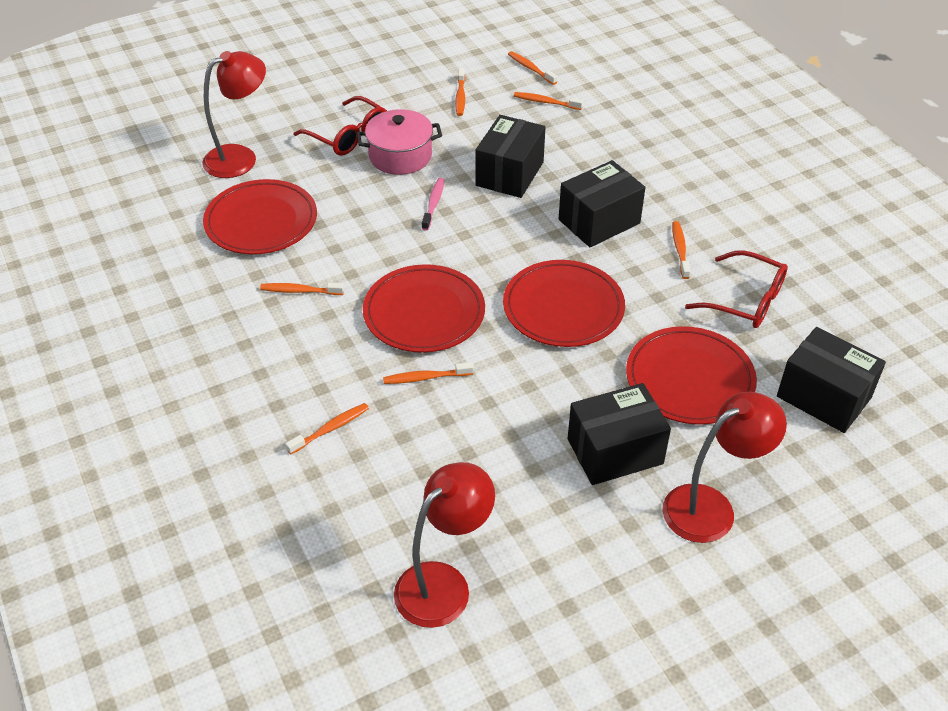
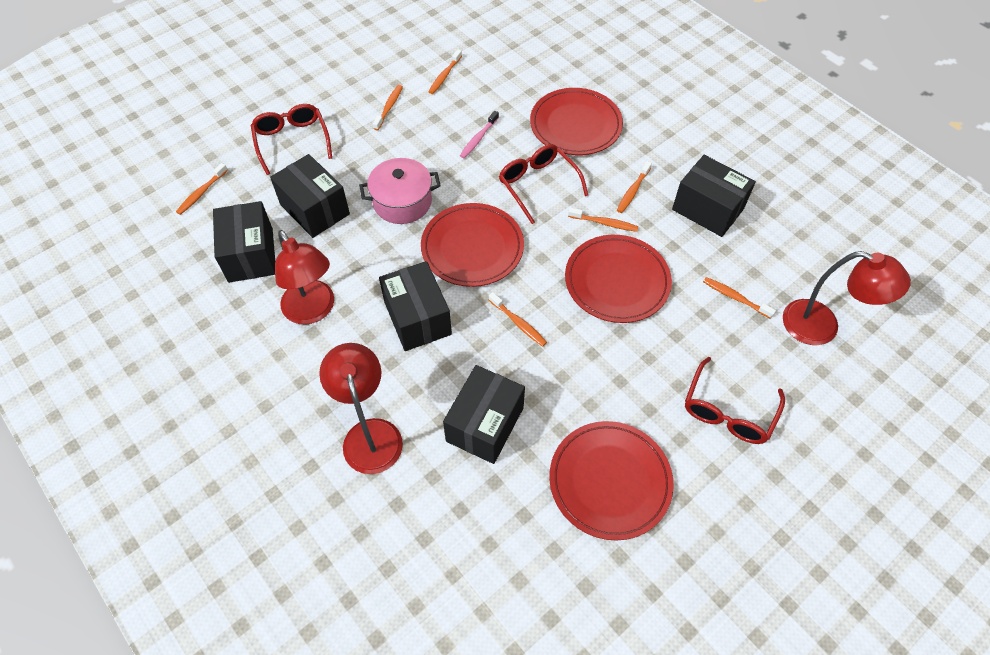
black box: 4 -> 5
red glasses: 2 -> 3

